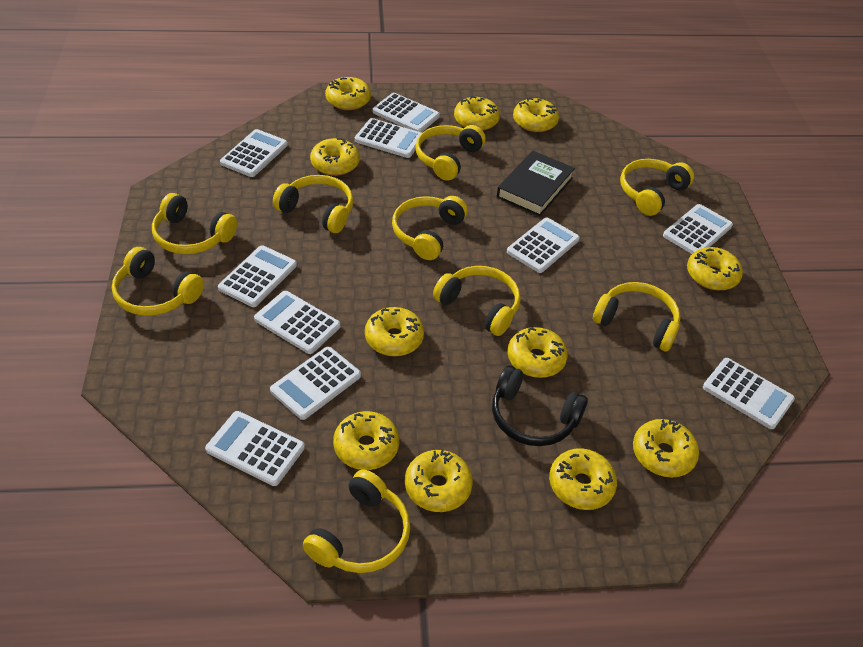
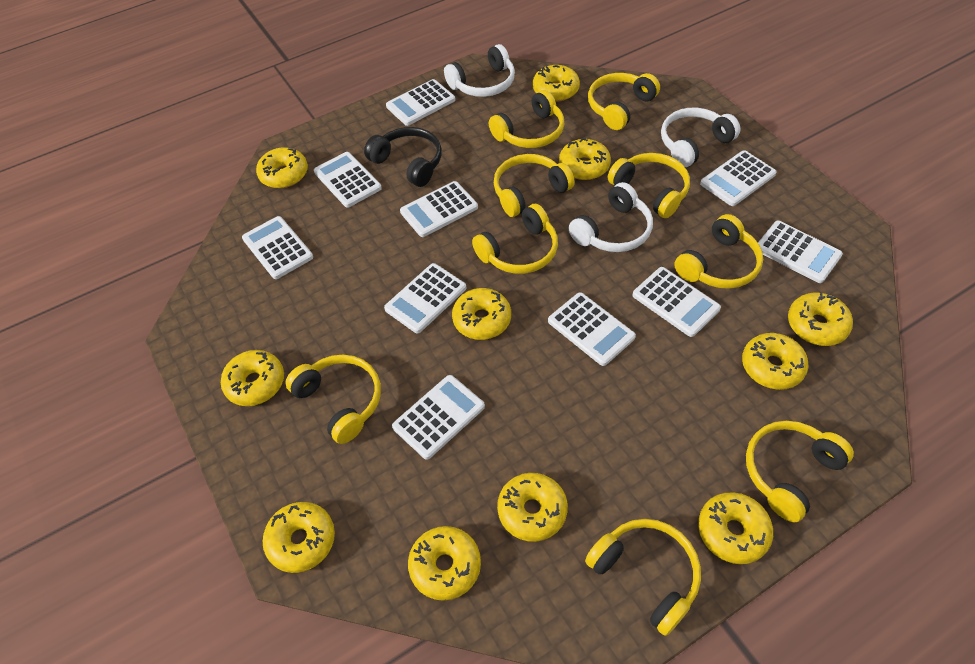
black book: 1 -> 0
white headphones: 0 -> 3

